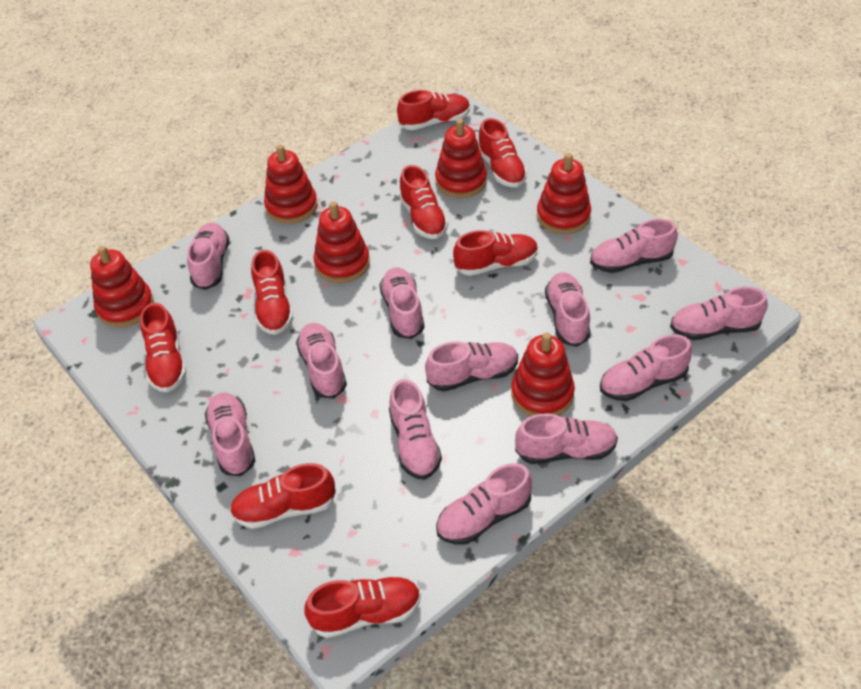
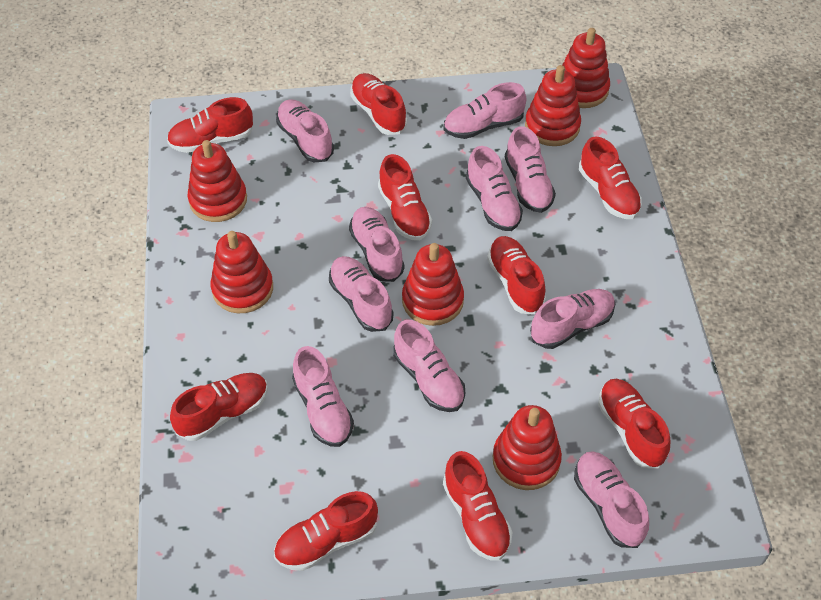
pink shoe: 12 -> 10
red shoe: 8 -> 9

